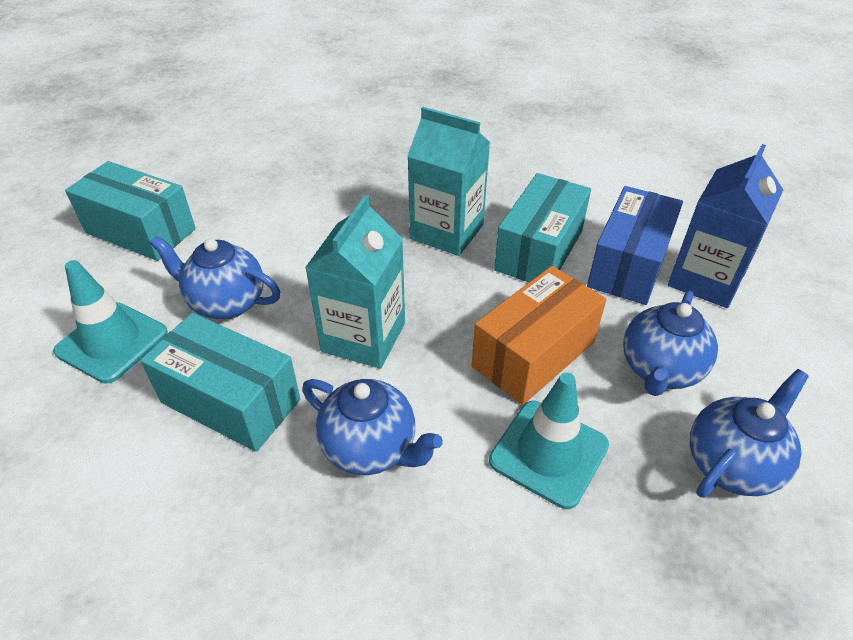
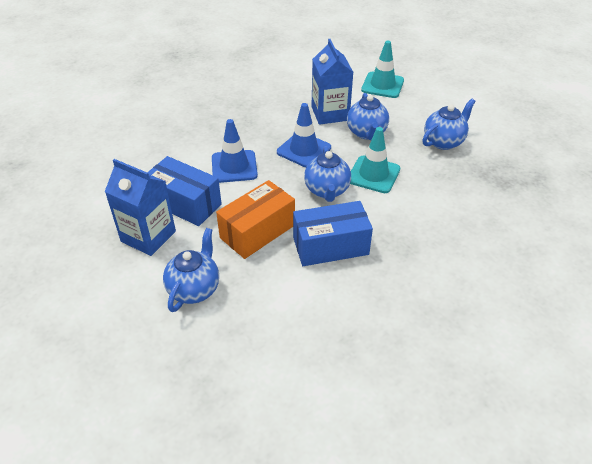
blue box: 1 -> 2
blue carton: 1 -> 2
blue traffic cone: 0 -> 2
turquoise box: 3 -> 0
turquoise carton: 2 -> 0

